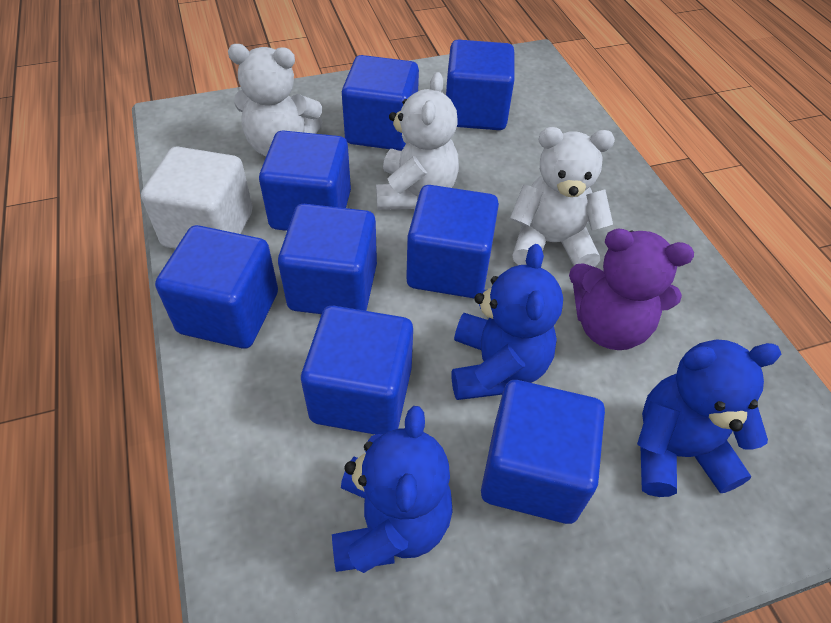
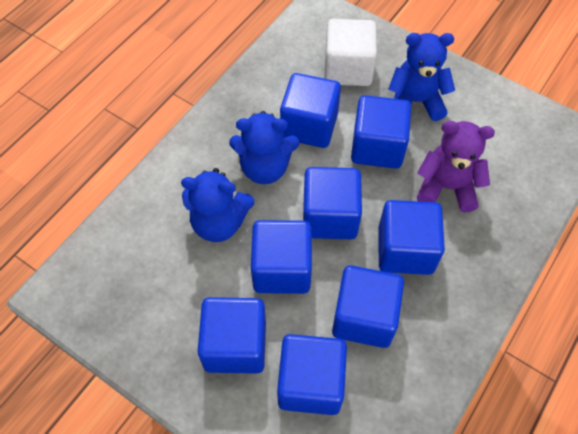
white teddy bear: 3 -> 0

